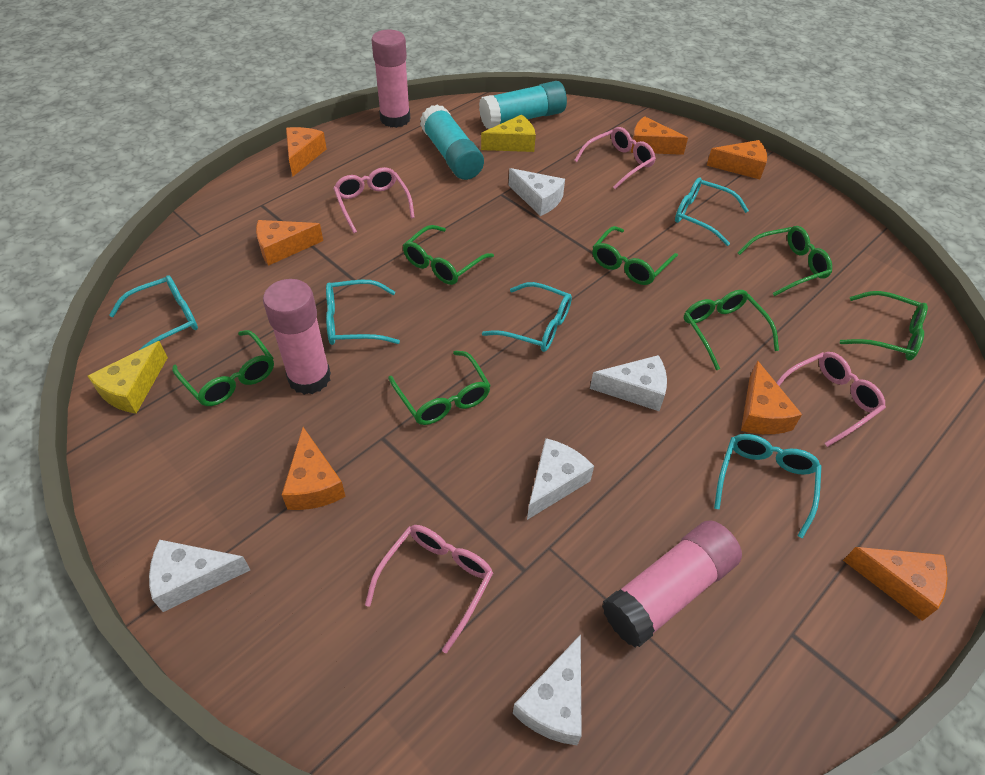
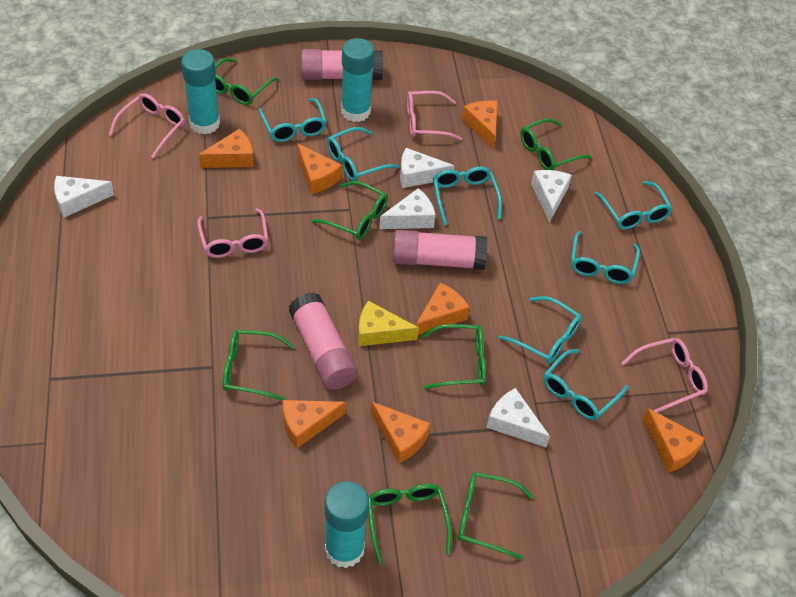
turquoise glasses: 5 -> 7
turquoise glue stick: 2 -> 3
yellow cheese: 2 -> 1

